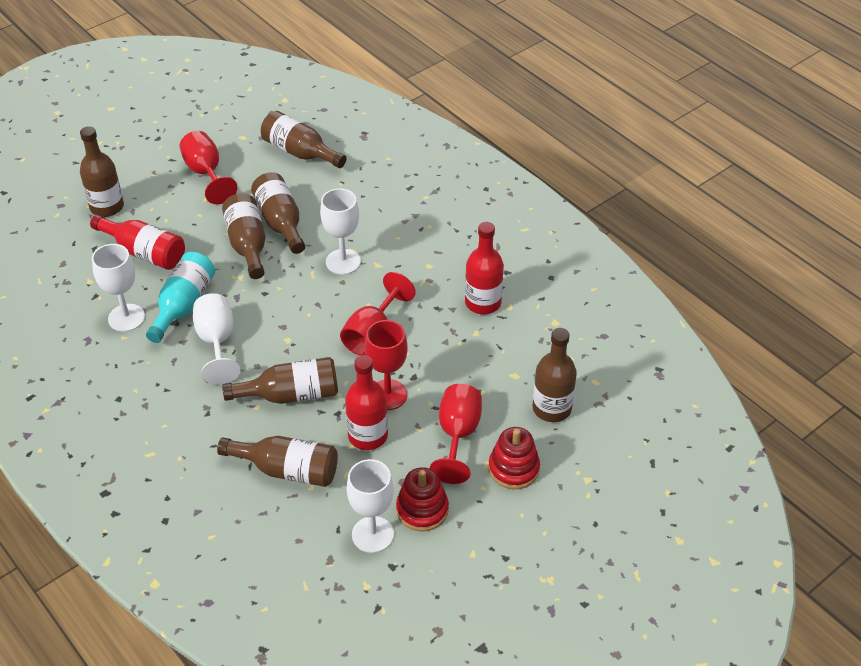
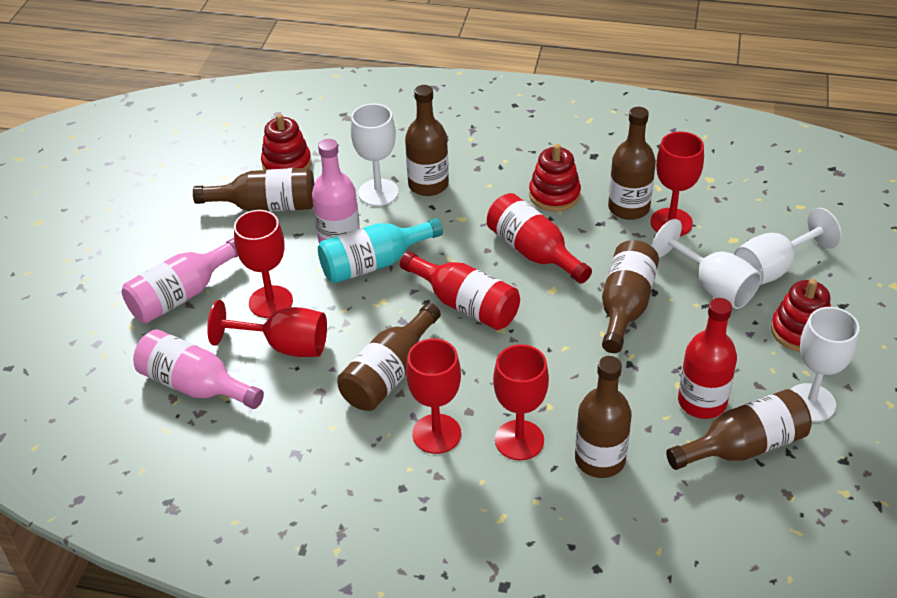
pink bottle: 0 -> 3
red goblet: 4 -> 5
red stacking toy: 2 -> 3

